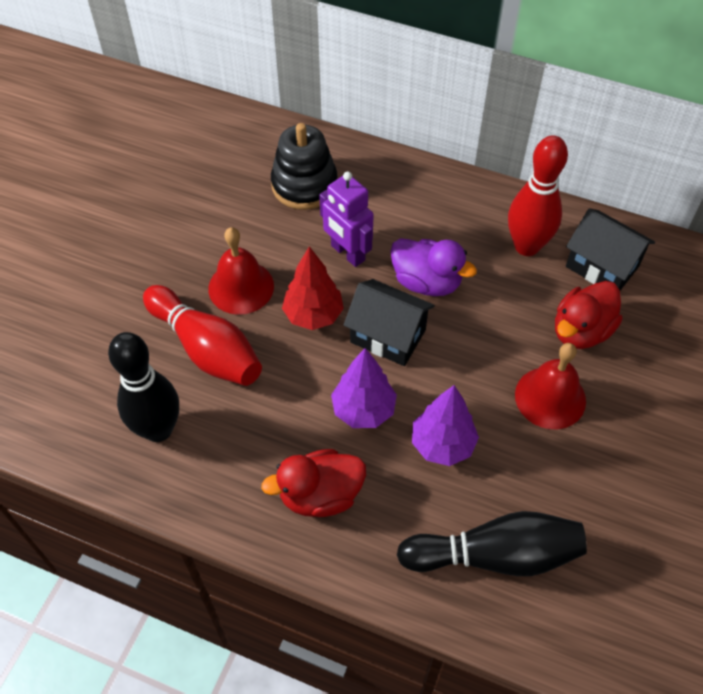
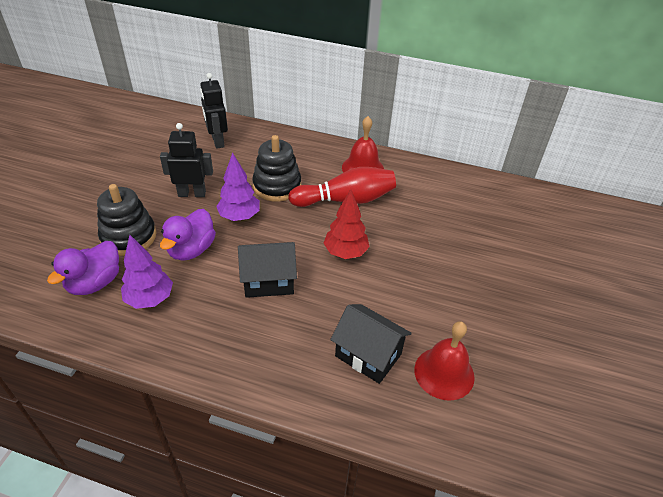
black bowling pin: 2 -> 0
black robot: 0 -> 2
black stacking toy: 1 -> 2
purple duck: 1 -> 2
purple robot: 1 -> 0
red bowling pin: 2 -> 1
red duck: 2 -> 0

